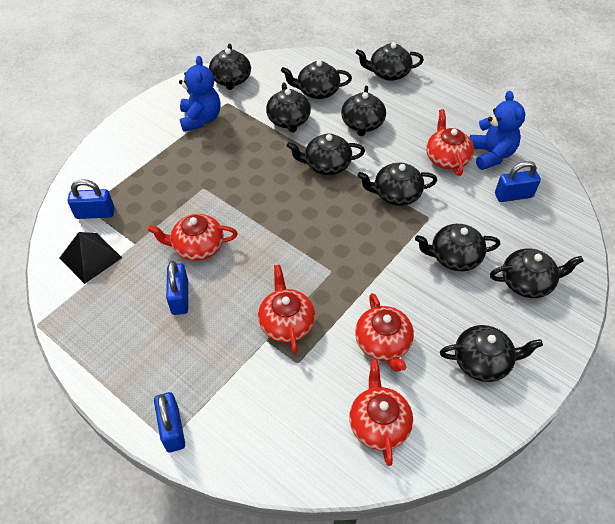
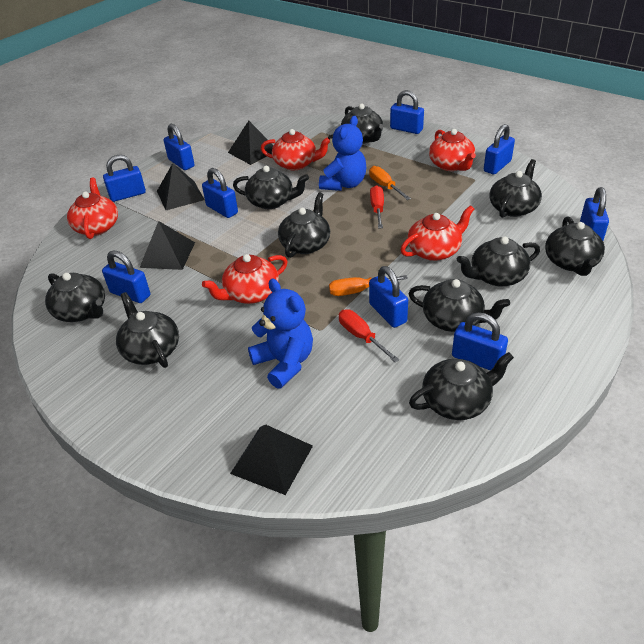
black pyramid: 1 -> 4
blue padlock: 4 -> 9
orange screwdriver: 0 -> 2
red screwdriver: 0 -> 2

